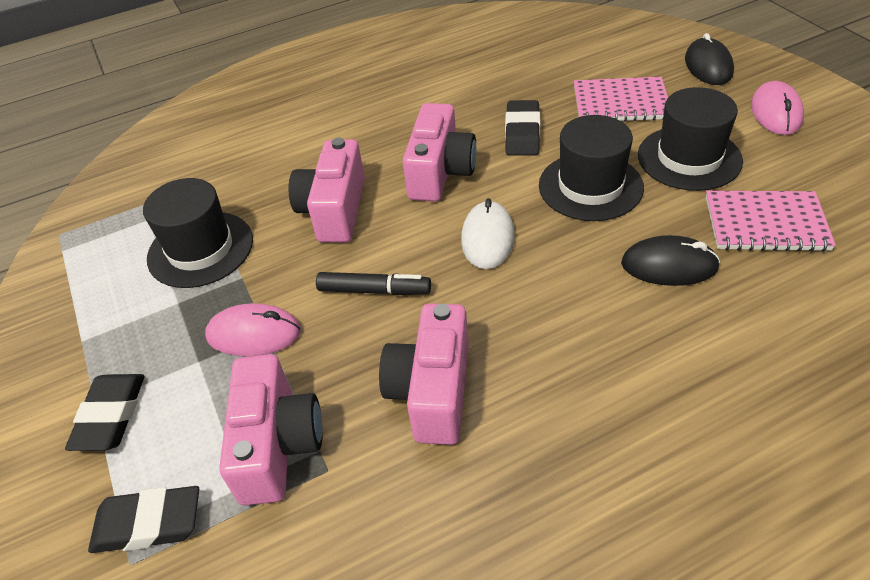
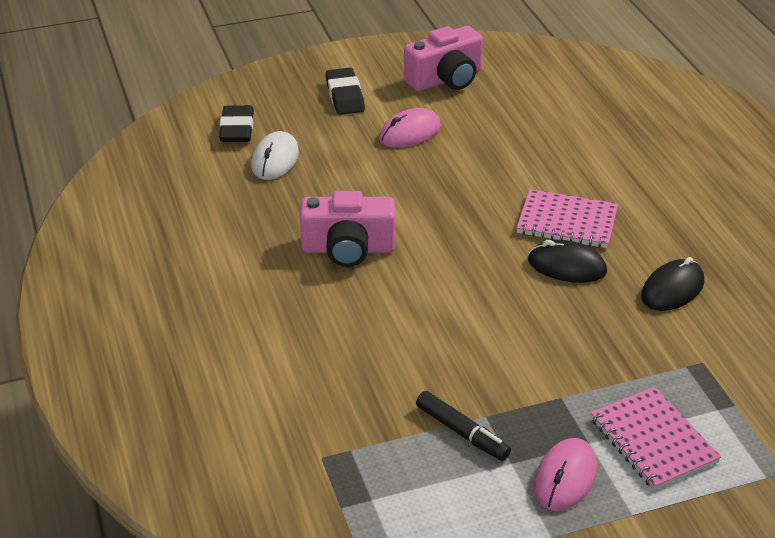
black eraser: 3 -> 2
black hat: 3 -> 0
pink camera: 4 -> 2

